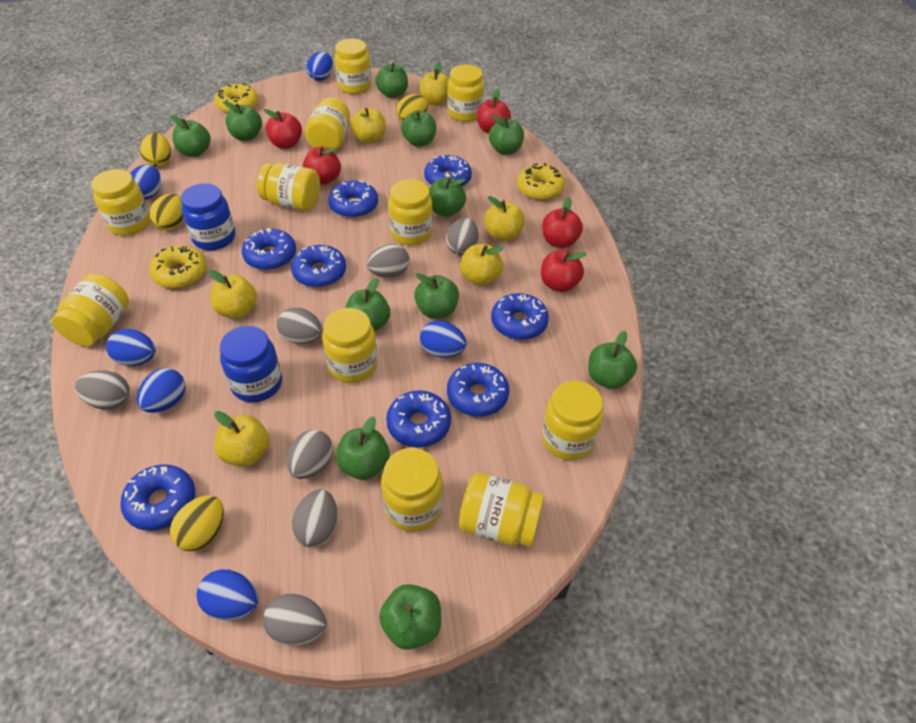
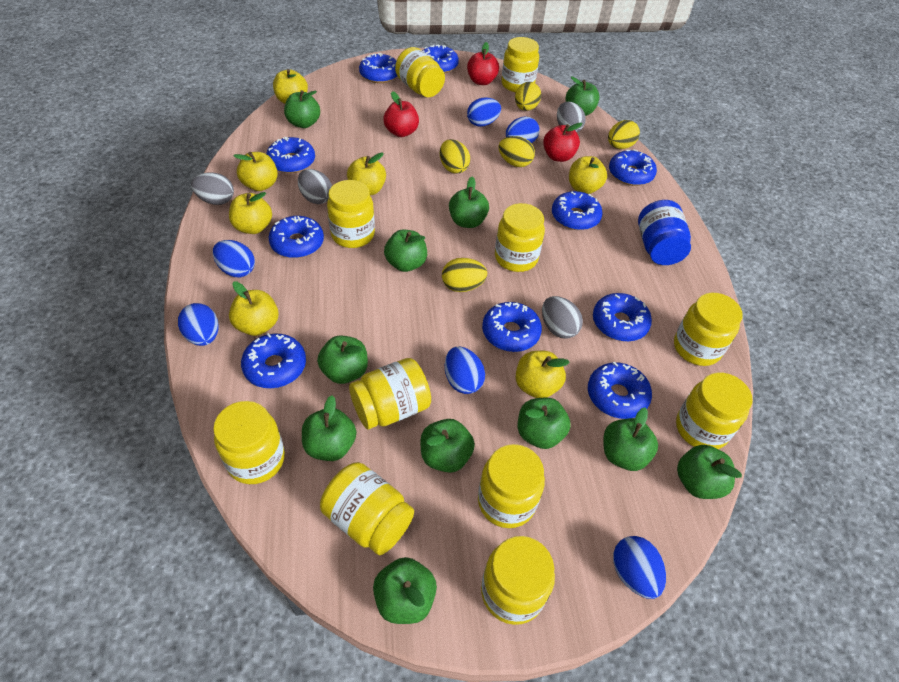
blue donut: 8 -> 10
blue jar: 2 -> 1
grey egg: 7 -> 4
red apple: 5 -> 3
yellow apple: 6 -> 7
yellow donut: 3 -> 0
yellow egg: 4 -> 5

